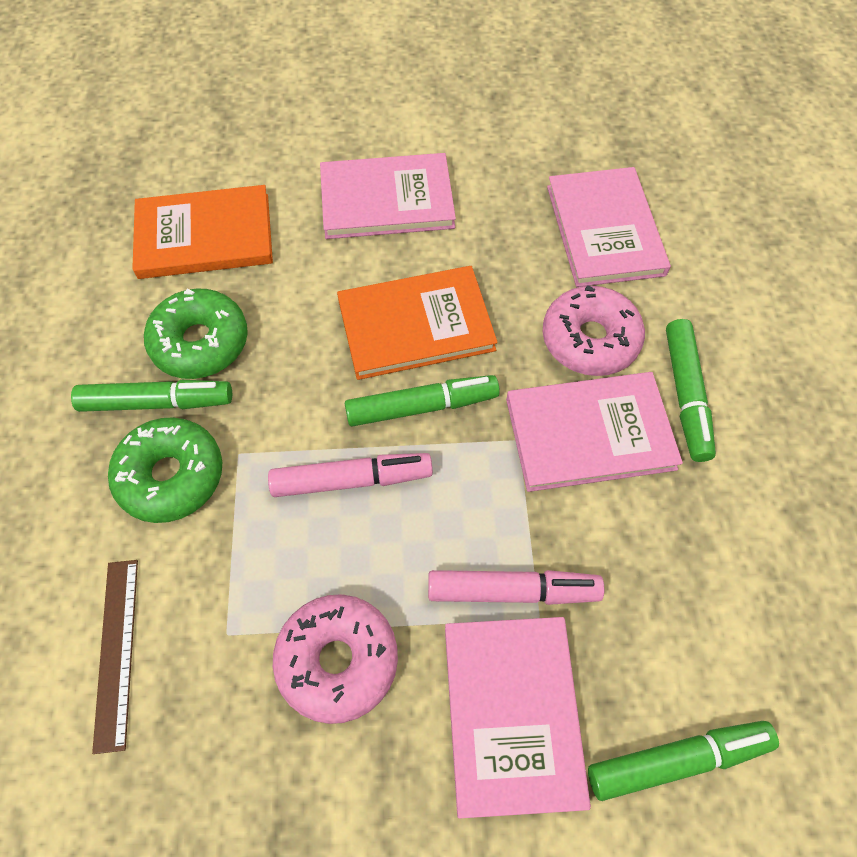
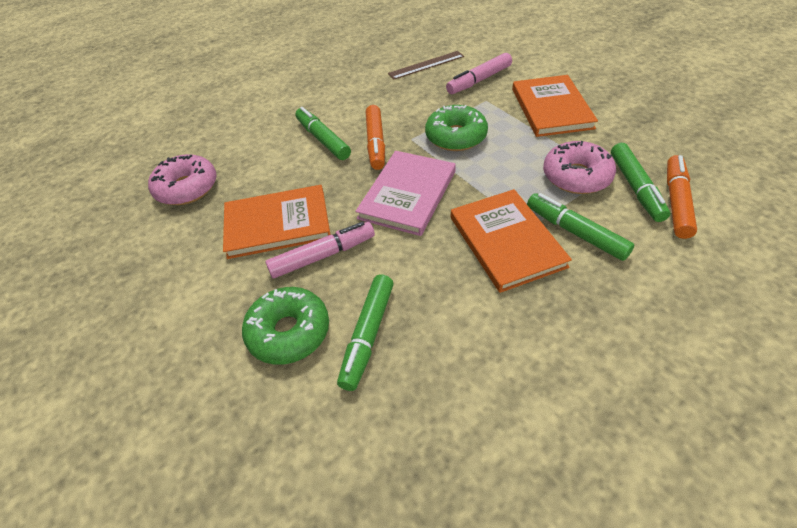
orange book: 2 -> 3
orange marker: 0 -> 2
pink book: 4 -> 1

